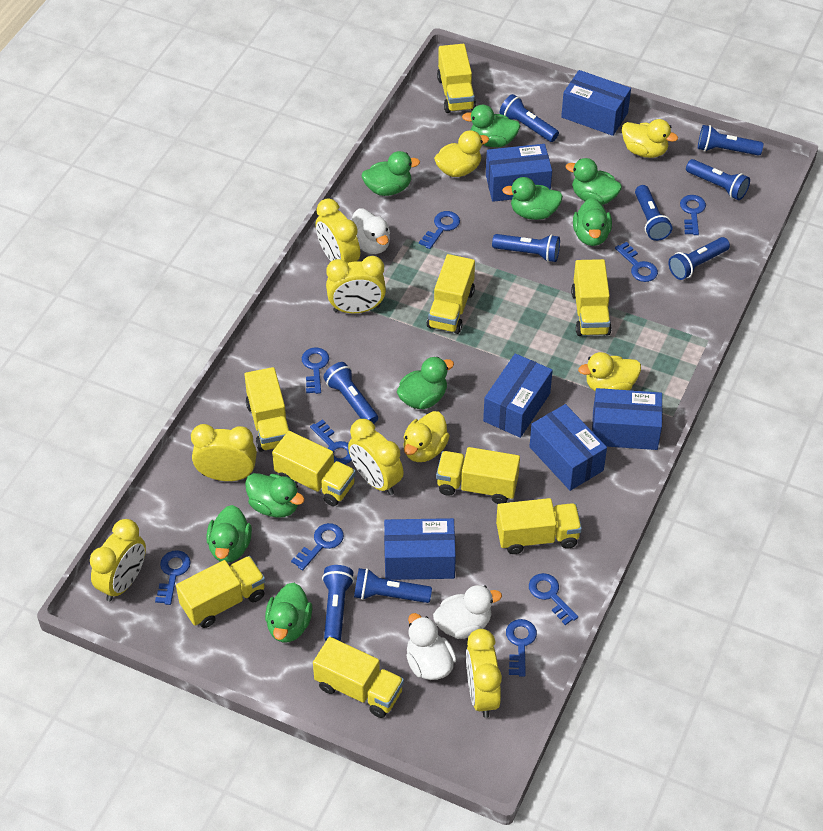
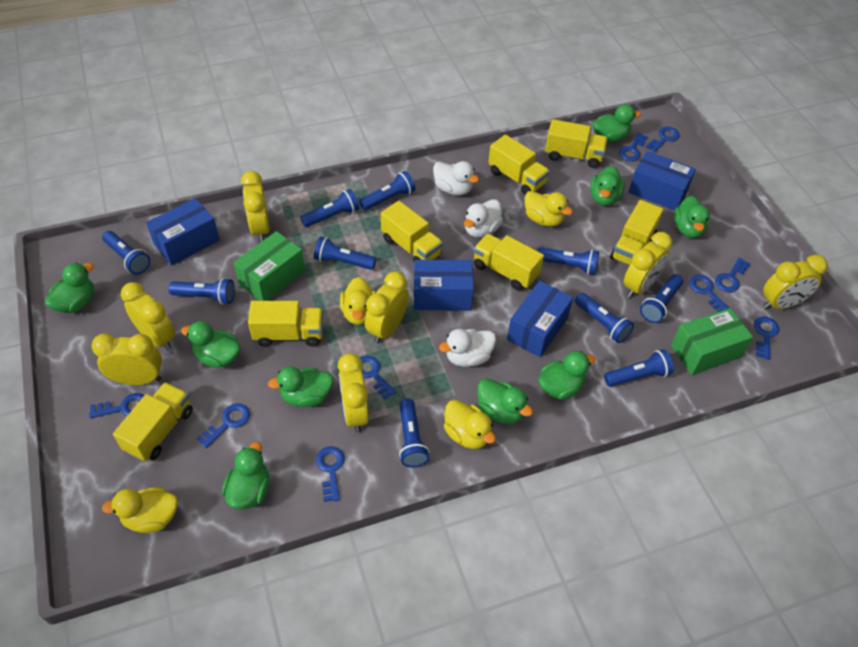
blue box: 6 -> 4
blue flashlight: 9 -> 10
green box: 0 -> 2
yellow clock: 6 -> 7
yellow truck: 9 -> 7

